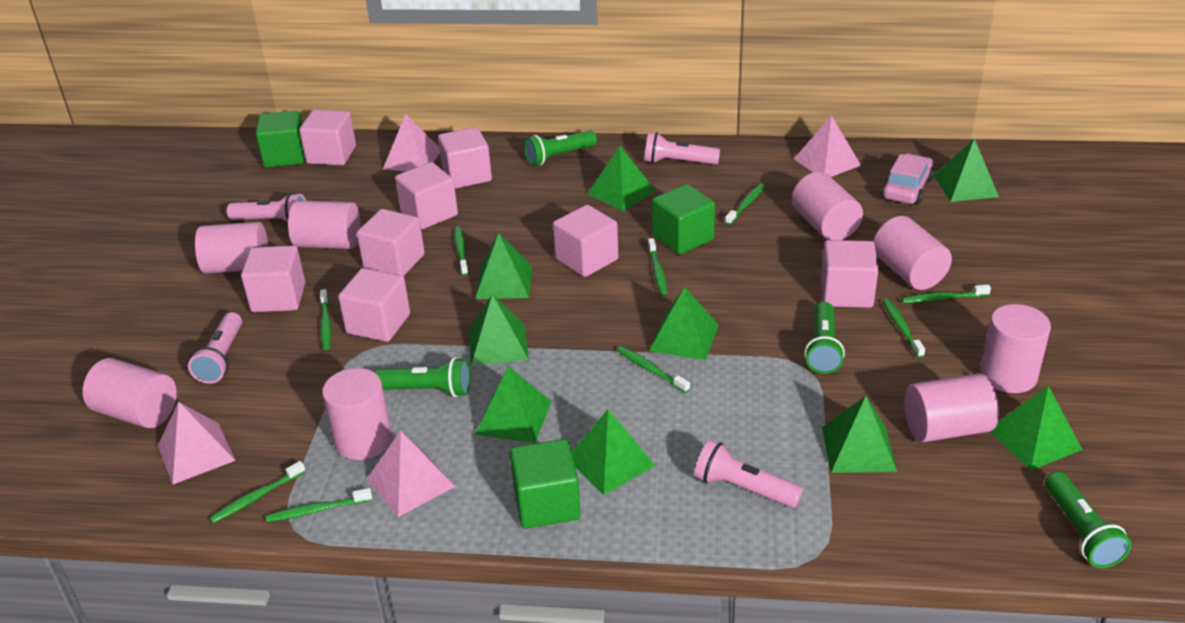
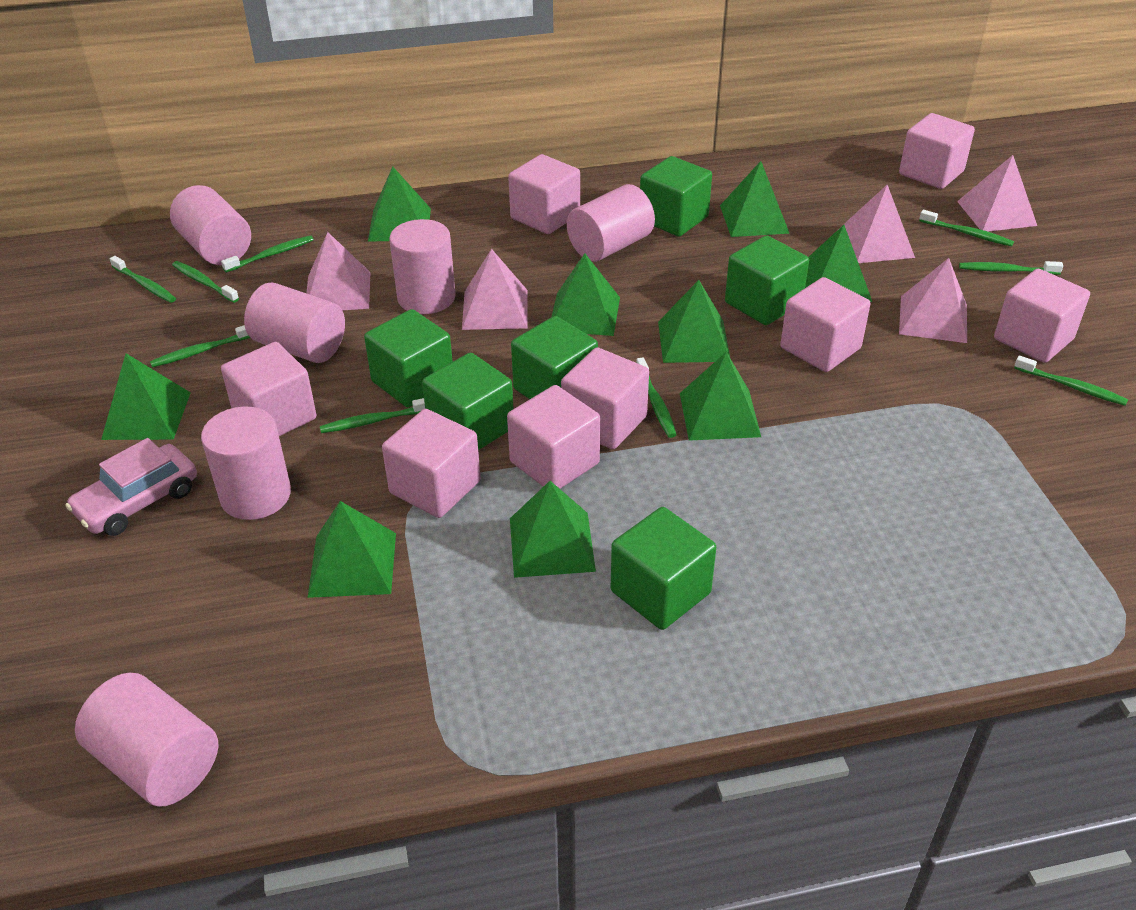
green cube: 3 -> 6
green flashlight: 4 -> 0
pink cylinder: 8 -> 6
pink flashlight: 4 -> 0
pink pyramid: 4 -> 5

